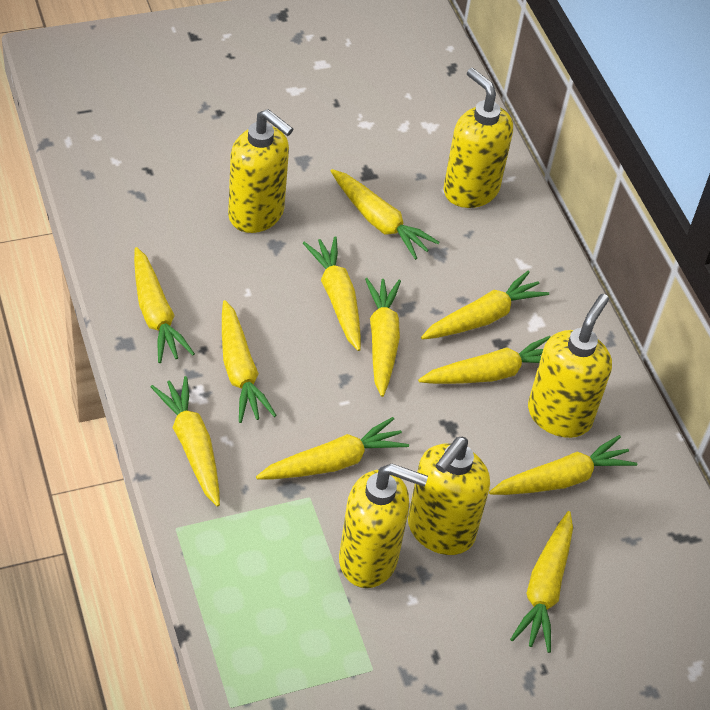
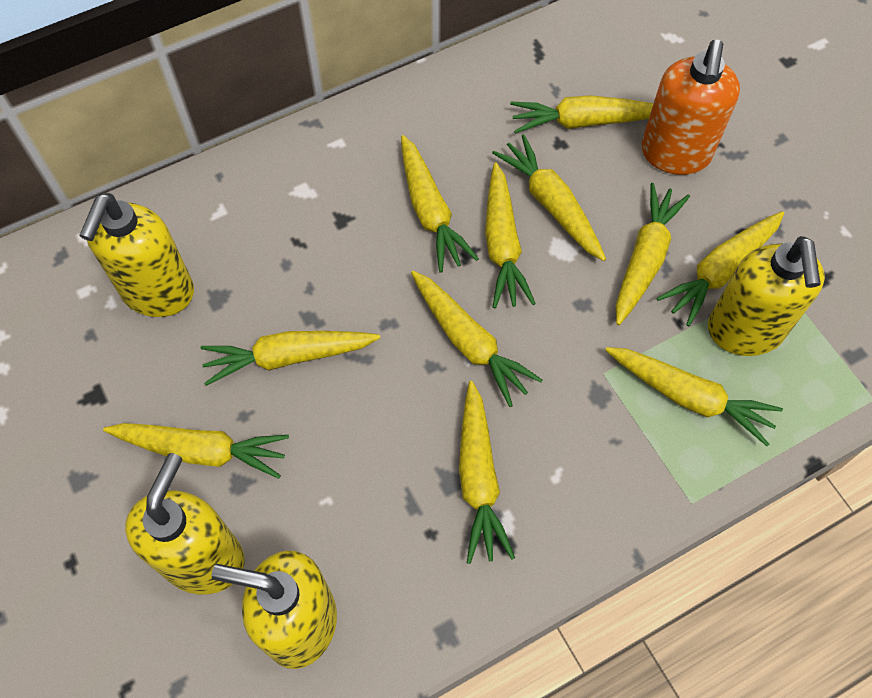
orange soap dispenser: 0 -> 1
yellow soap dispenser: 5 -> 4

